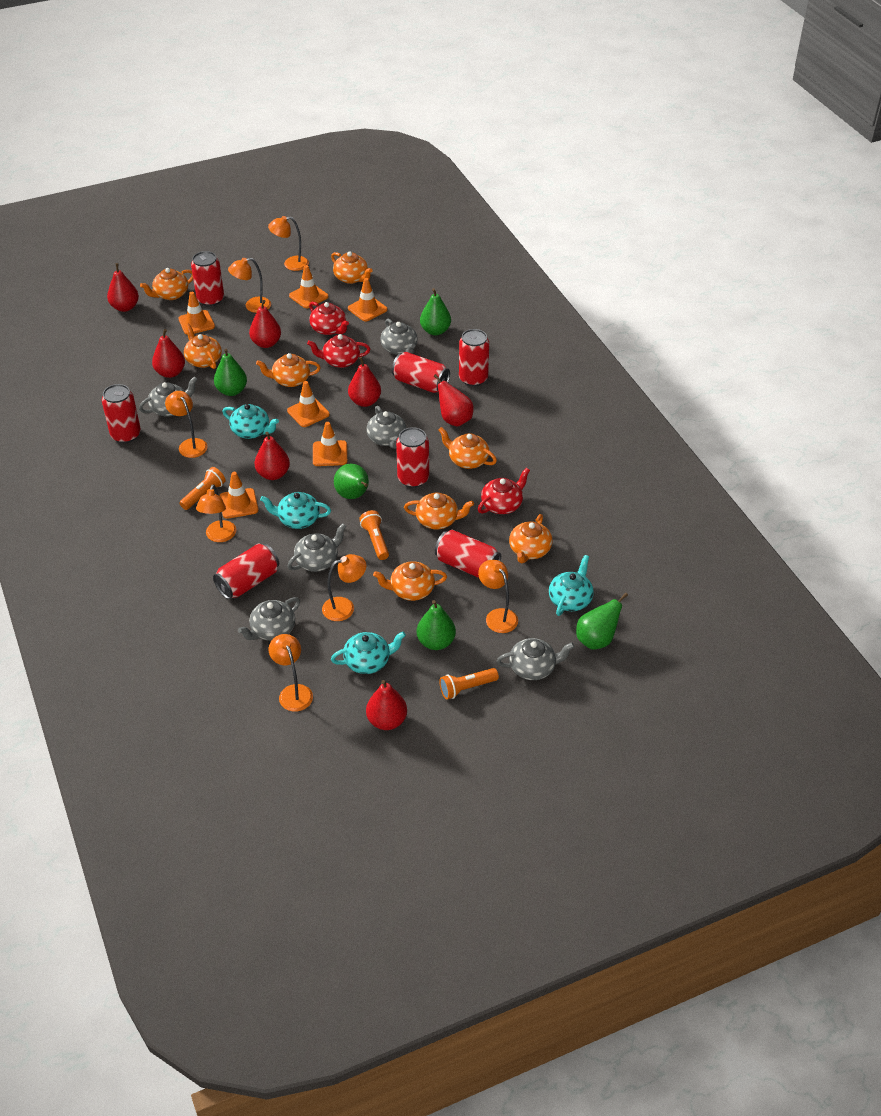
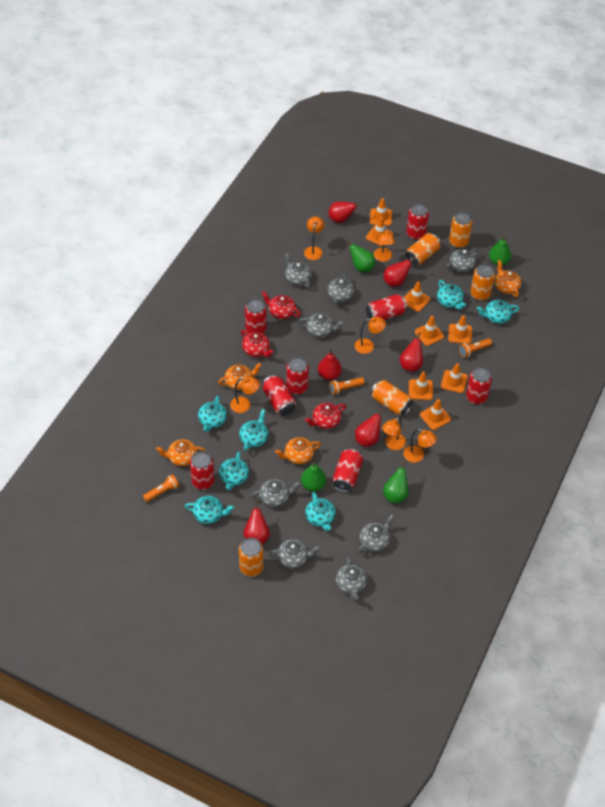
green pear: 5 -> 4
grey teapot: 6 -> 8
orange can: 0 -> 5
orange lamp: 7 -> 6
orange teapot: 8 -> 4
orange traffic cone: 6 -> 8
red can: 7 -> 8
red pear: 7 -> 6
turquoise teapot: 4 -> 7

